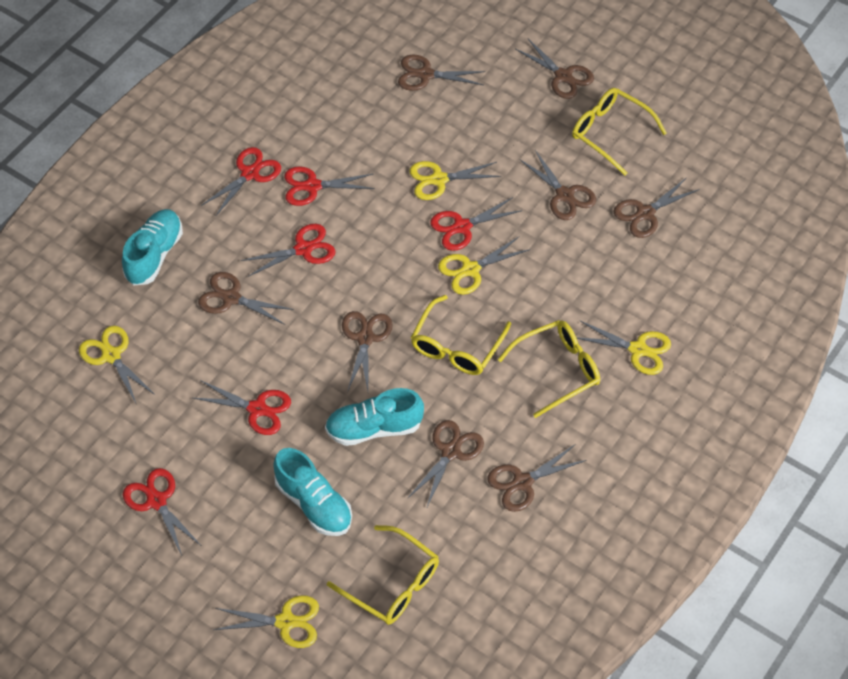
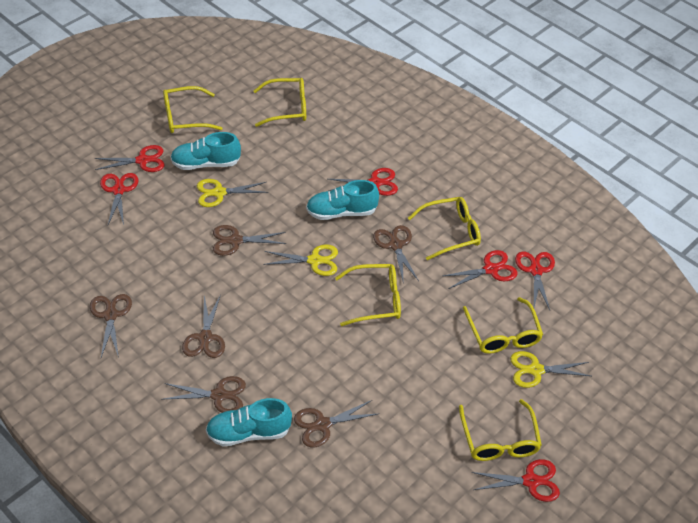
brown scissors: 8 -> 6
yellow glasses: 4 -> 6
yellow scissors: 5 -> 3

